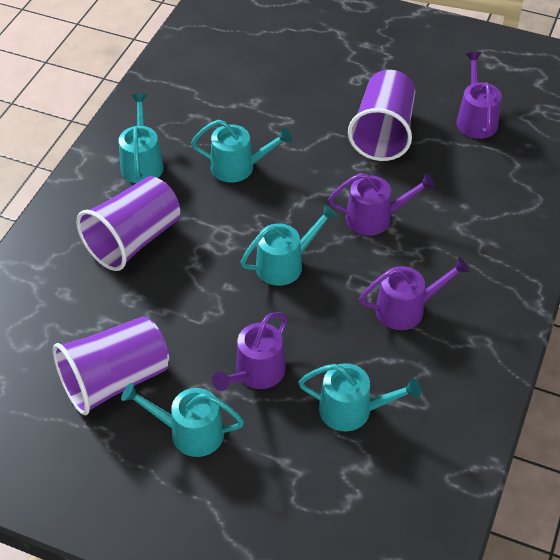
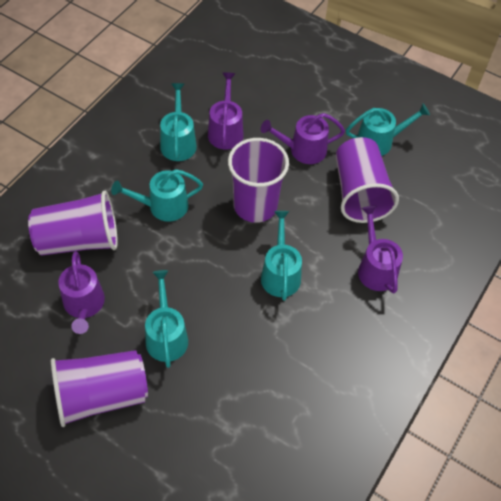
purple cup: 3 -> 4

